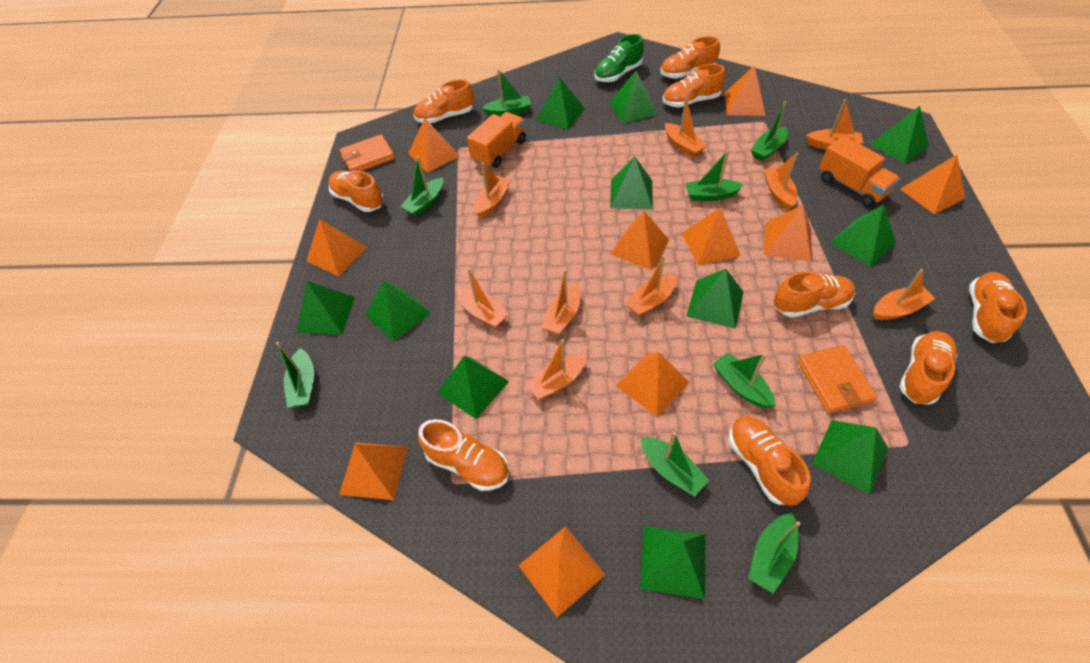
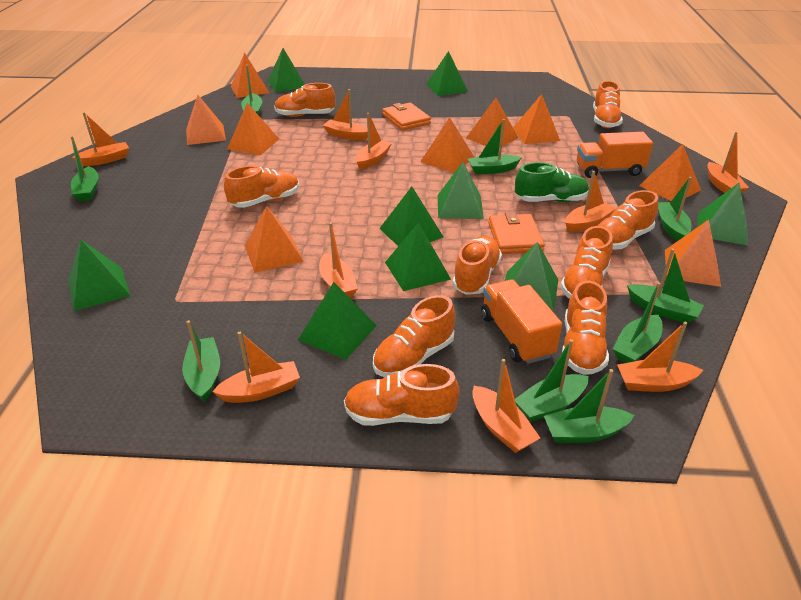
green boat: 8 -> 9
green pyramid: 11 -> 9
orange pyramid: 10 -> 9

